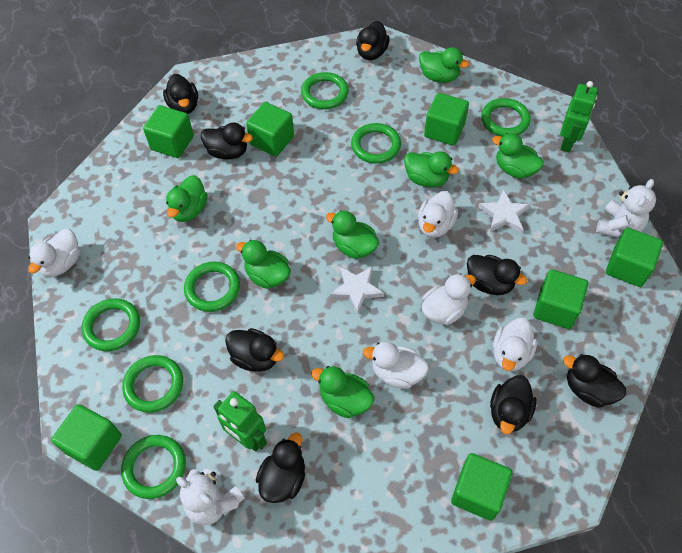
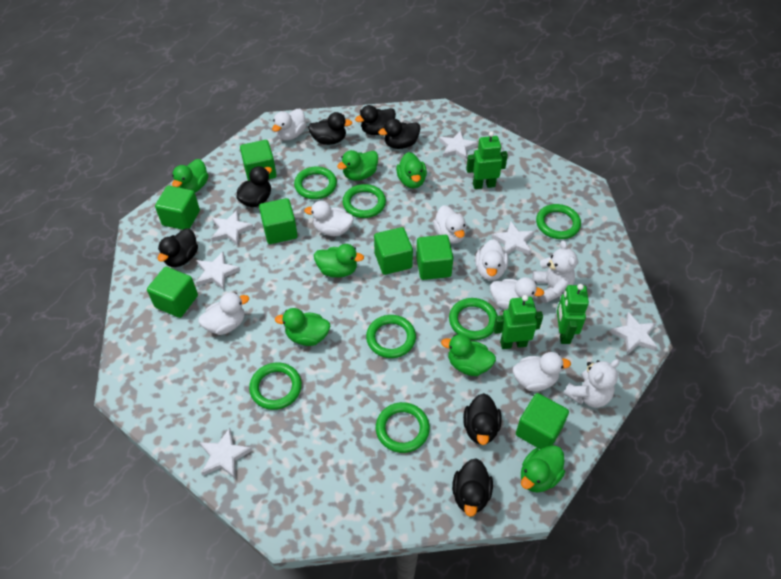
black duck: 8 -> 7
green robot: 2 -> 3
white duck: 5 -> 7
white star: 2 -> 6

